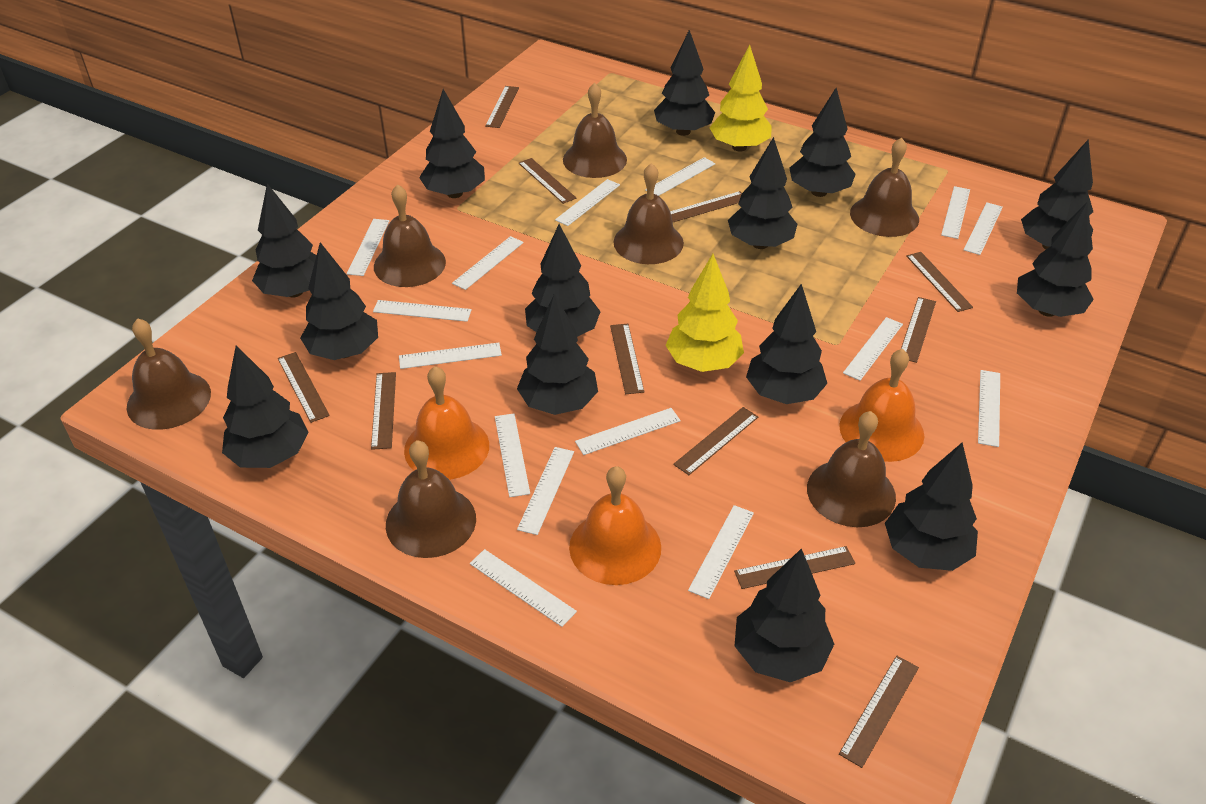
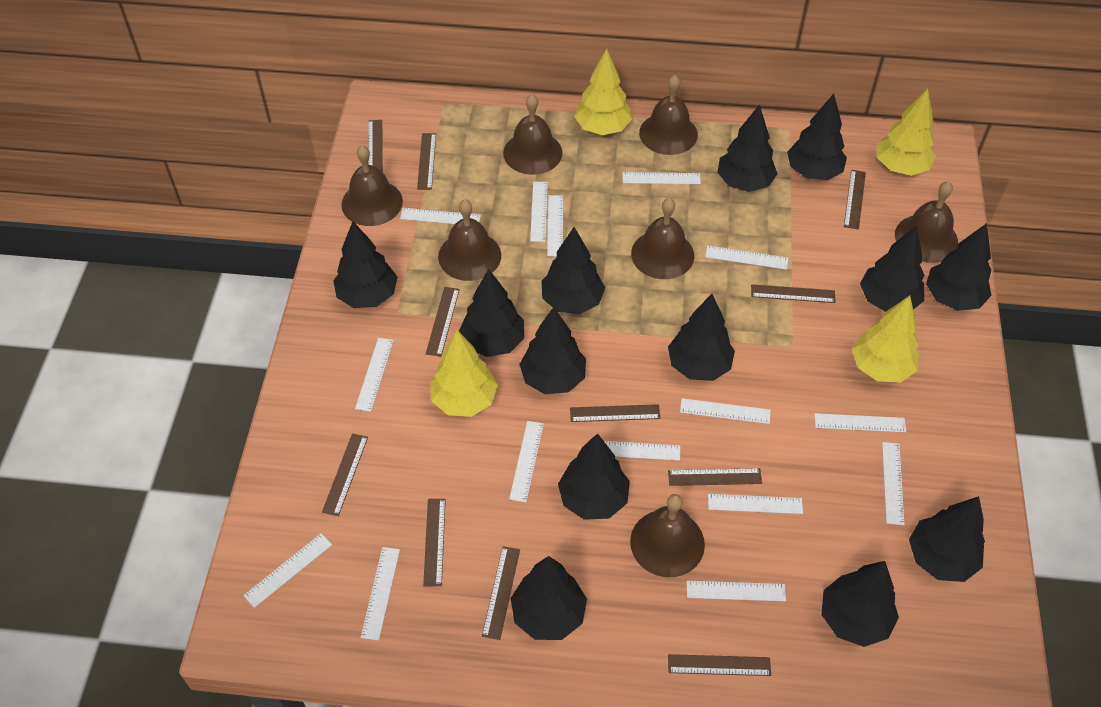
black tree: 14 -> 13
orange bell: 3 -> 0
yellow tree: 2 -> 4

